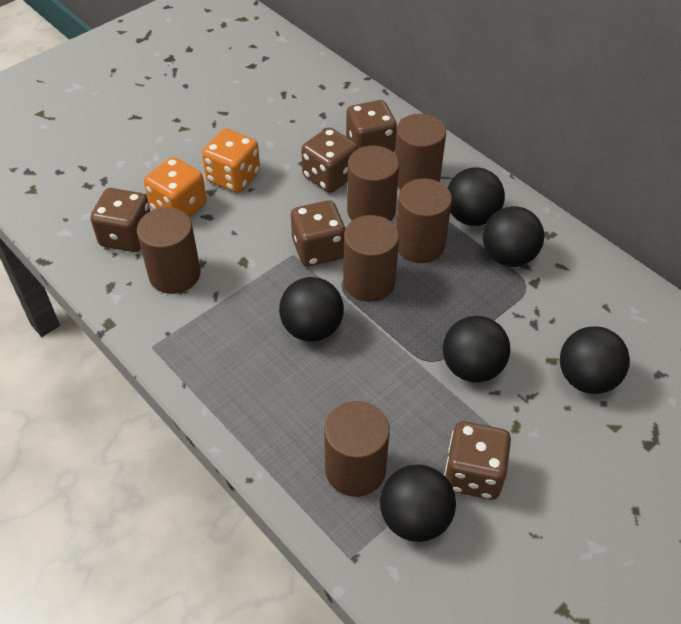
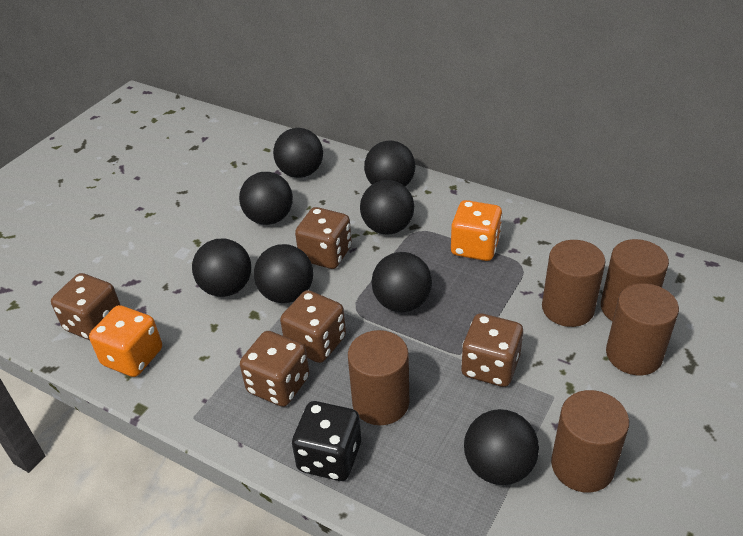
black ball: 6 -> 8
black dice: 0 -> 1
brown cylinder: 6 -> 5

